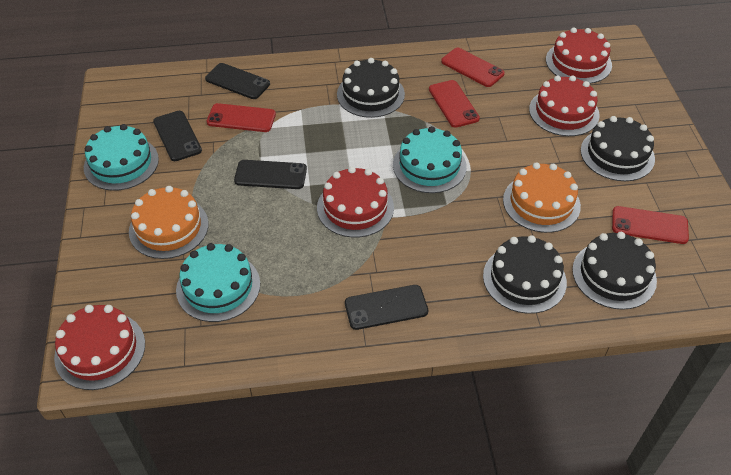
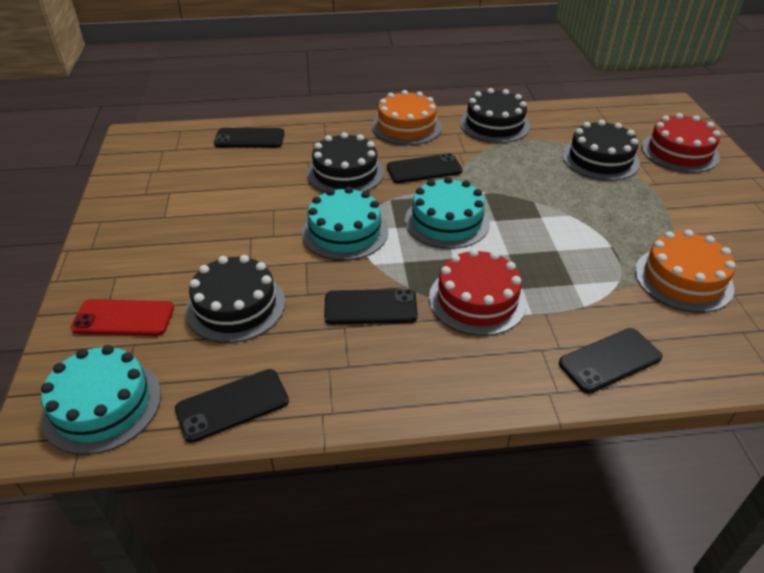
black phone: 4 -> 5
red cake: 4 -> 2
red phone: 4 -> 1

